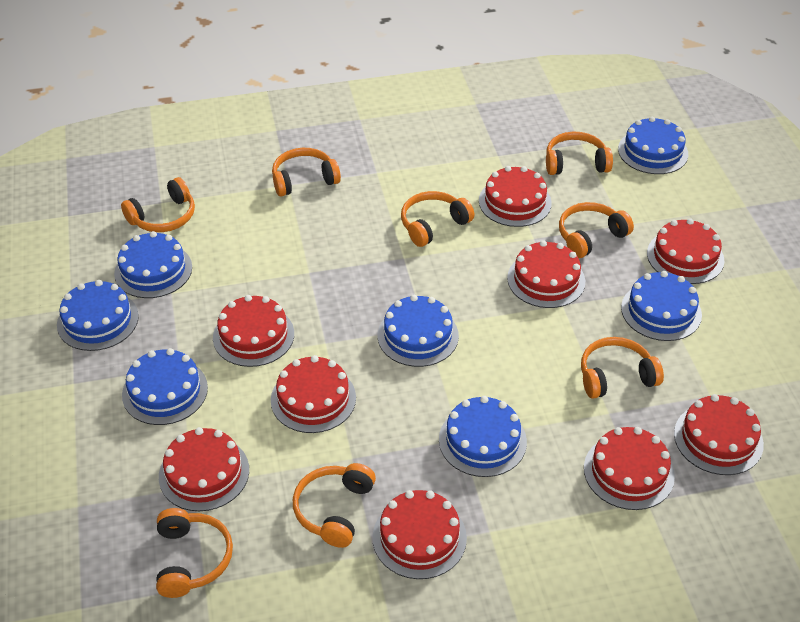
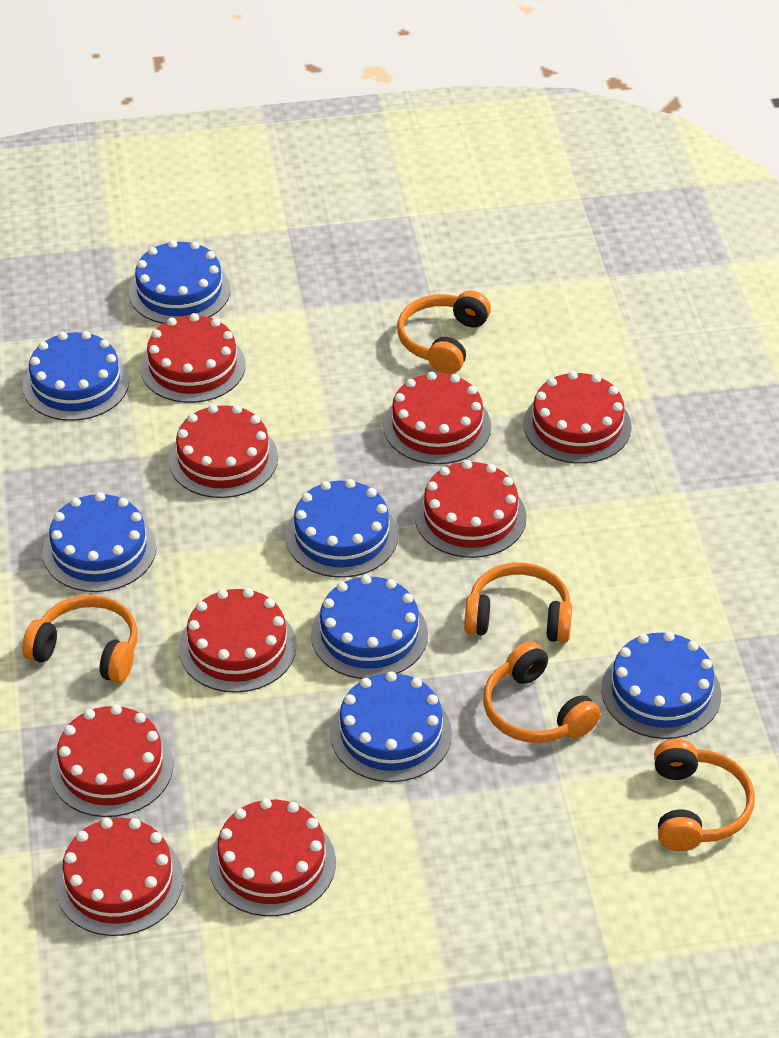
orange headphones: 8 -> 5

